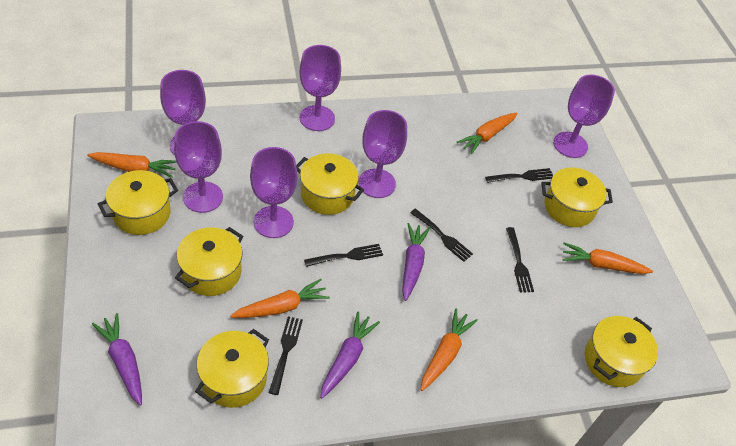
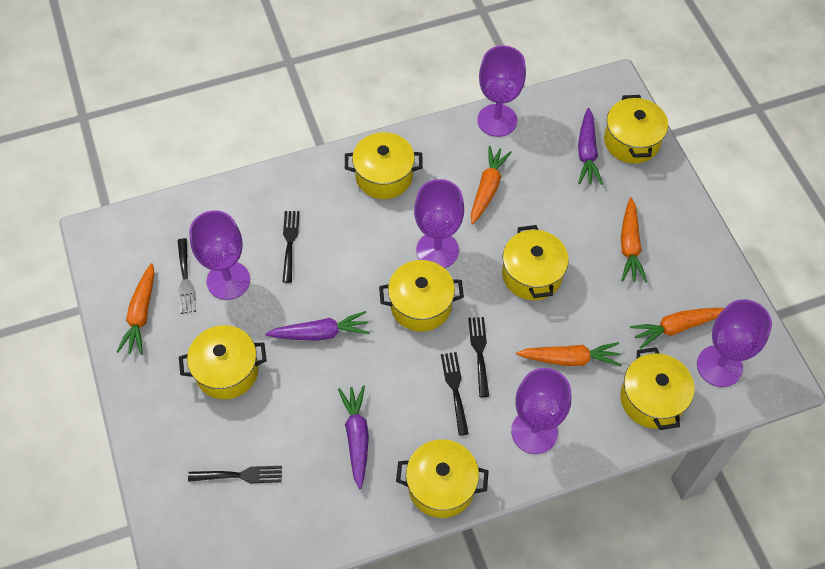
purple goblet: 6 -> 5
yellow pot: 6 -> 7

